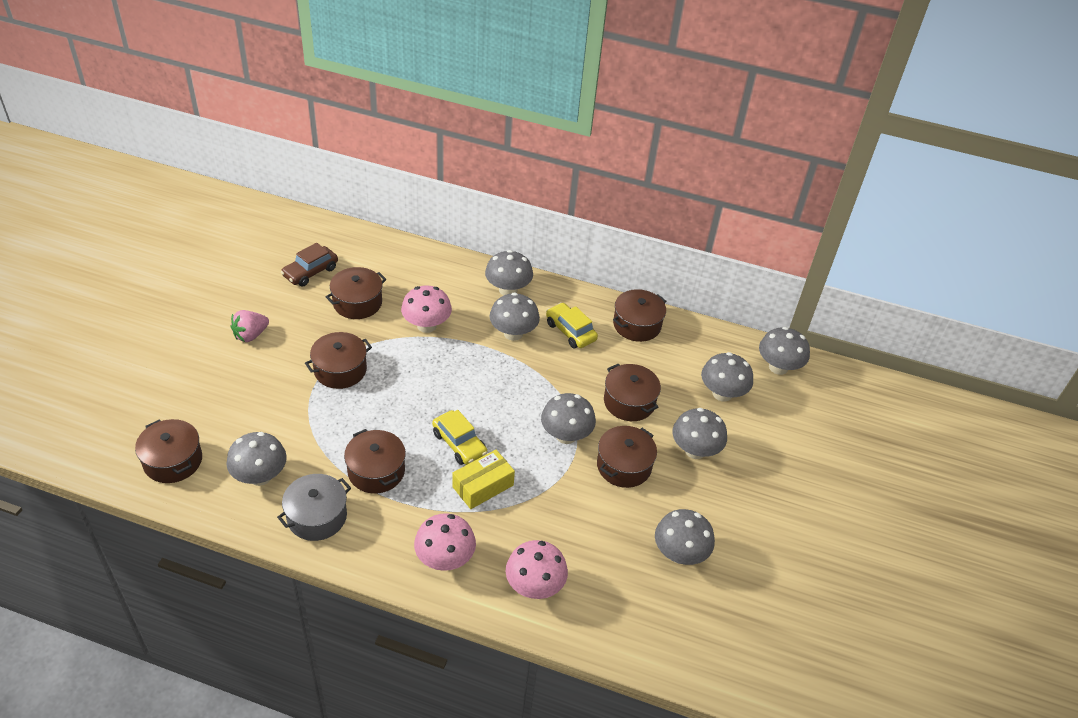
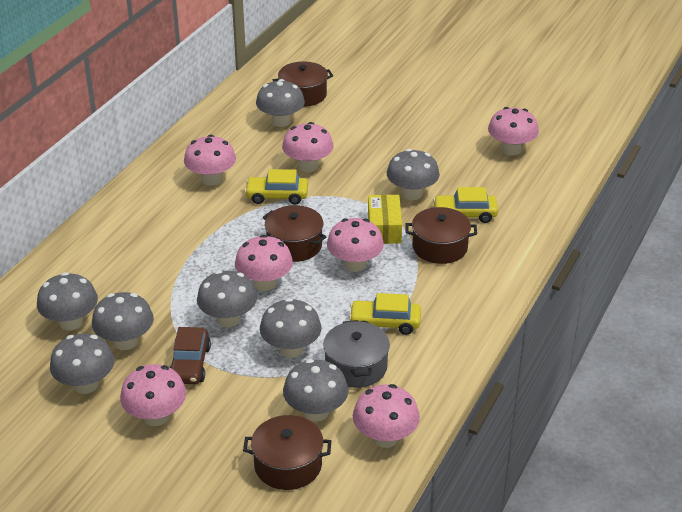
brown pot: 7 -> 4
pink mushroom: 3 -> 7
pink strawberry: 1 -> 0
yellow car: 2 -> 3

